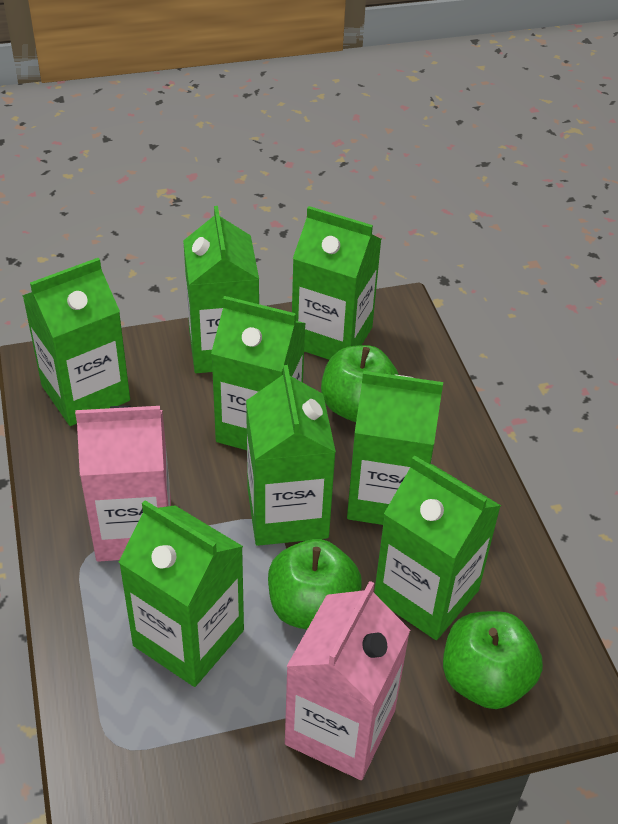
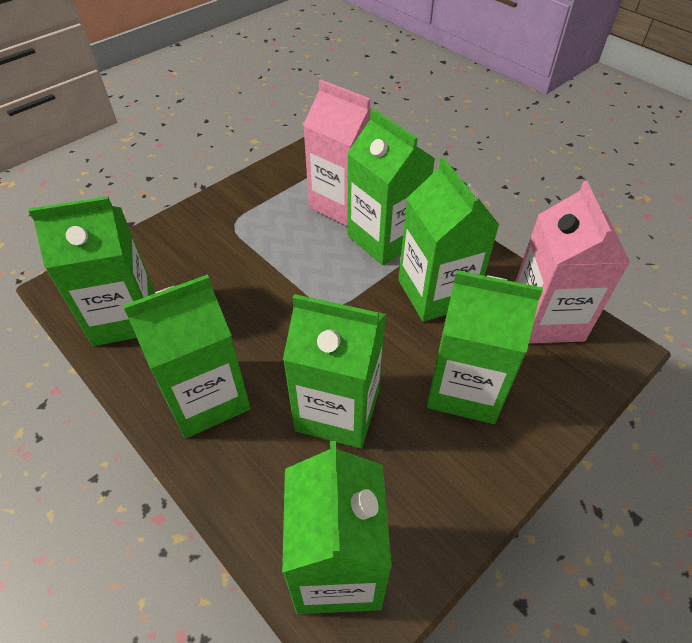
green apple: 3 -> 0
green carton: 8 -> 7

